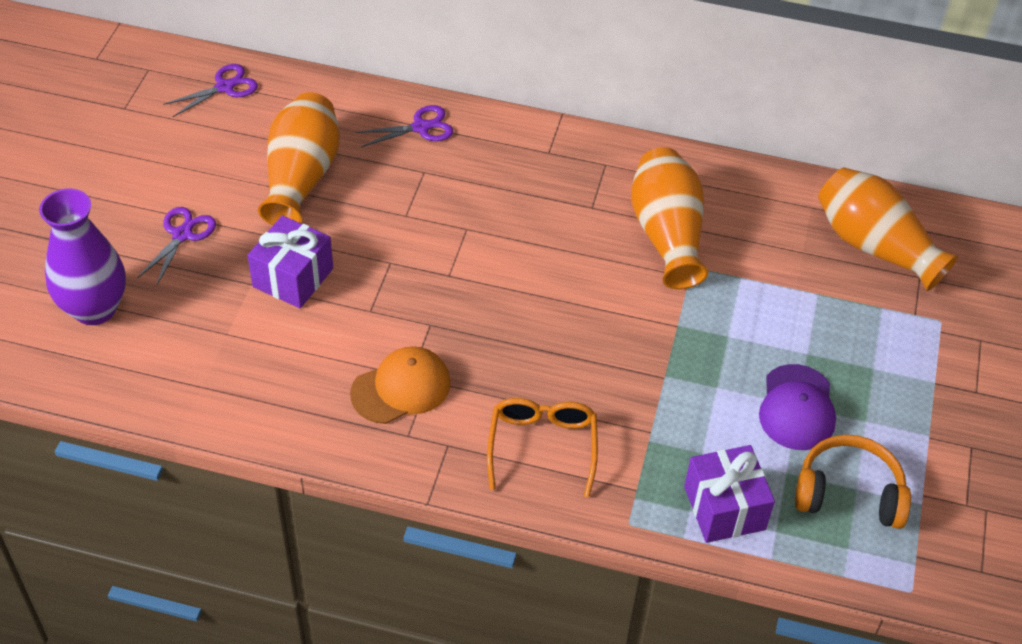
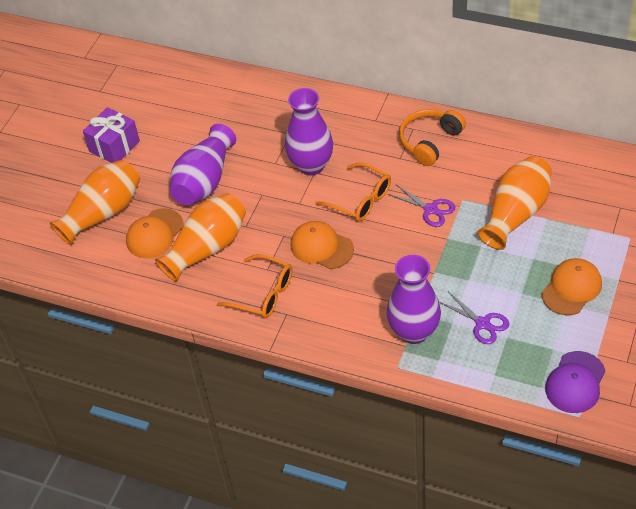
orange cap: 1 -> 3
orange glasses: 1 -> 2
purple gift: 2 -> 1
purple scissors: 3 -> 2
purple vase: 1 -> 3

